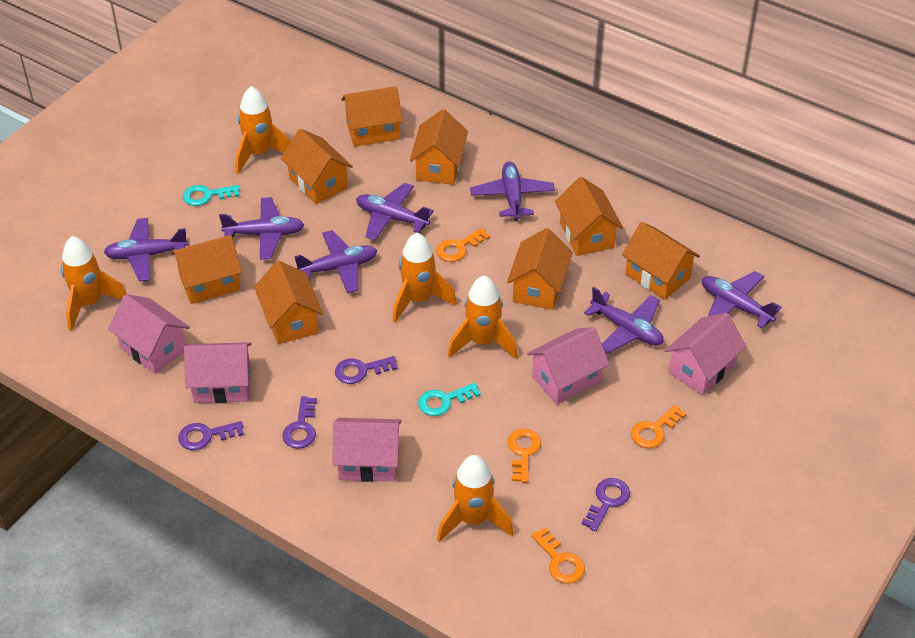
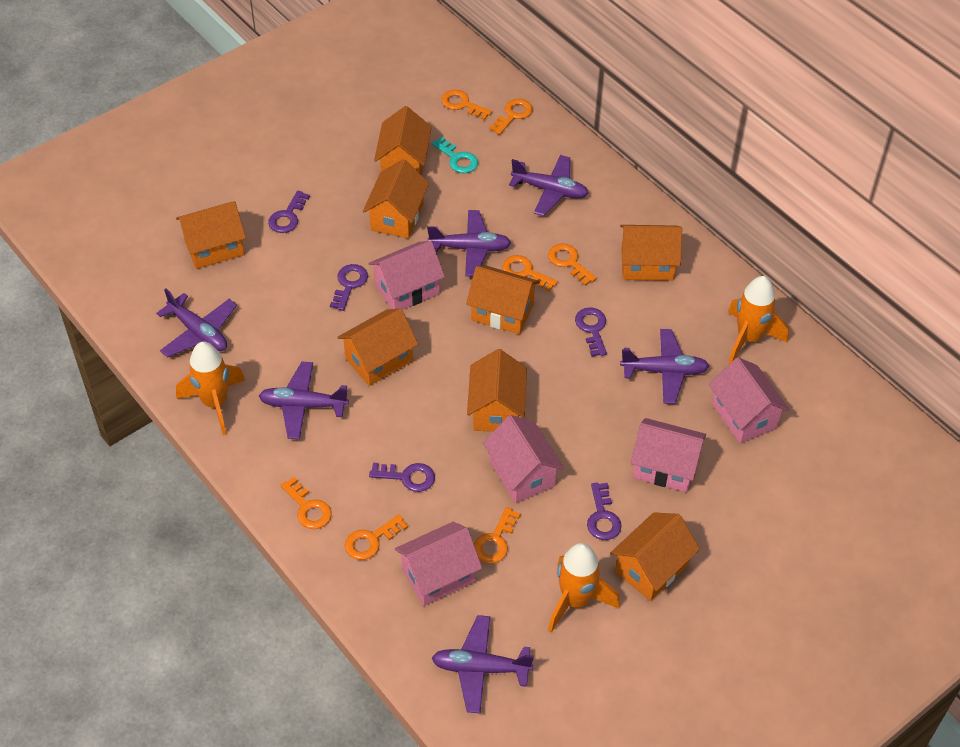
orange key: 4 -> 7
orange rocket: 5 -> 3
purple key: 4 -> 5
purple plane: 7 -> 6
turquoise key: 2 -> 1

